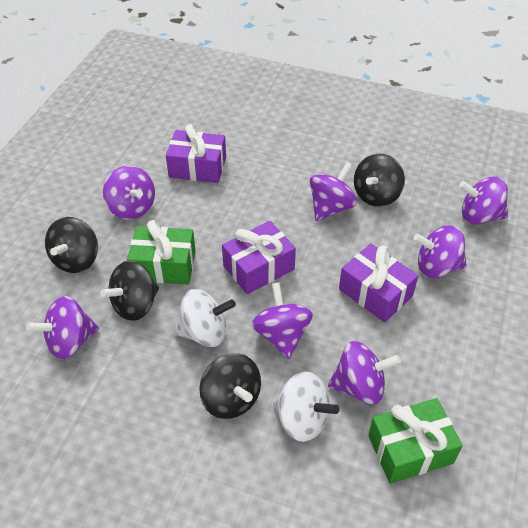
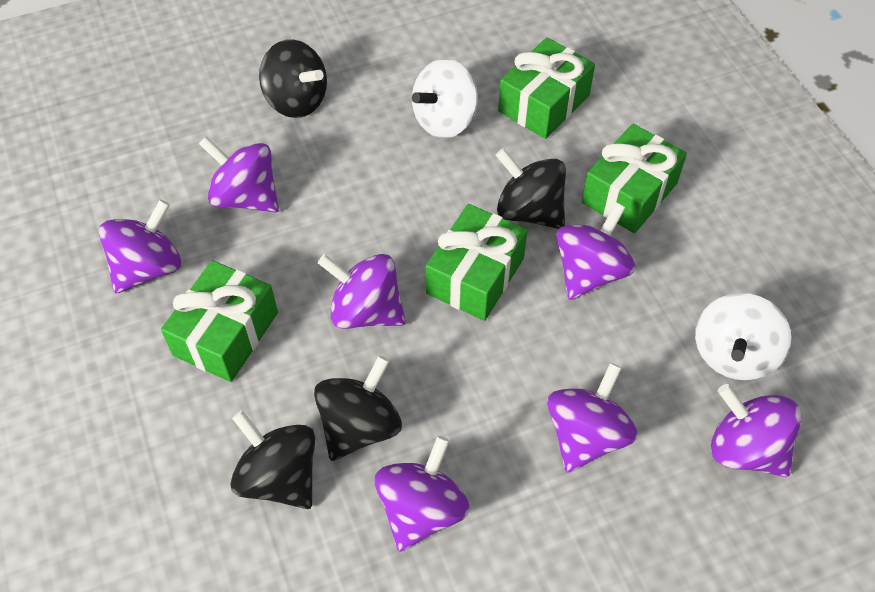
green gift: 2 -> 4
purple gift: 3 -> 0

